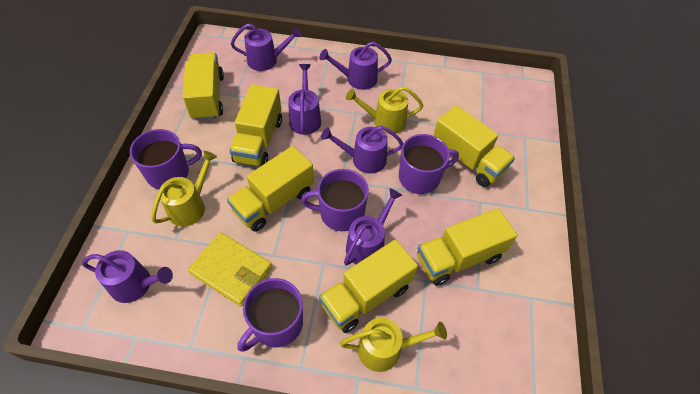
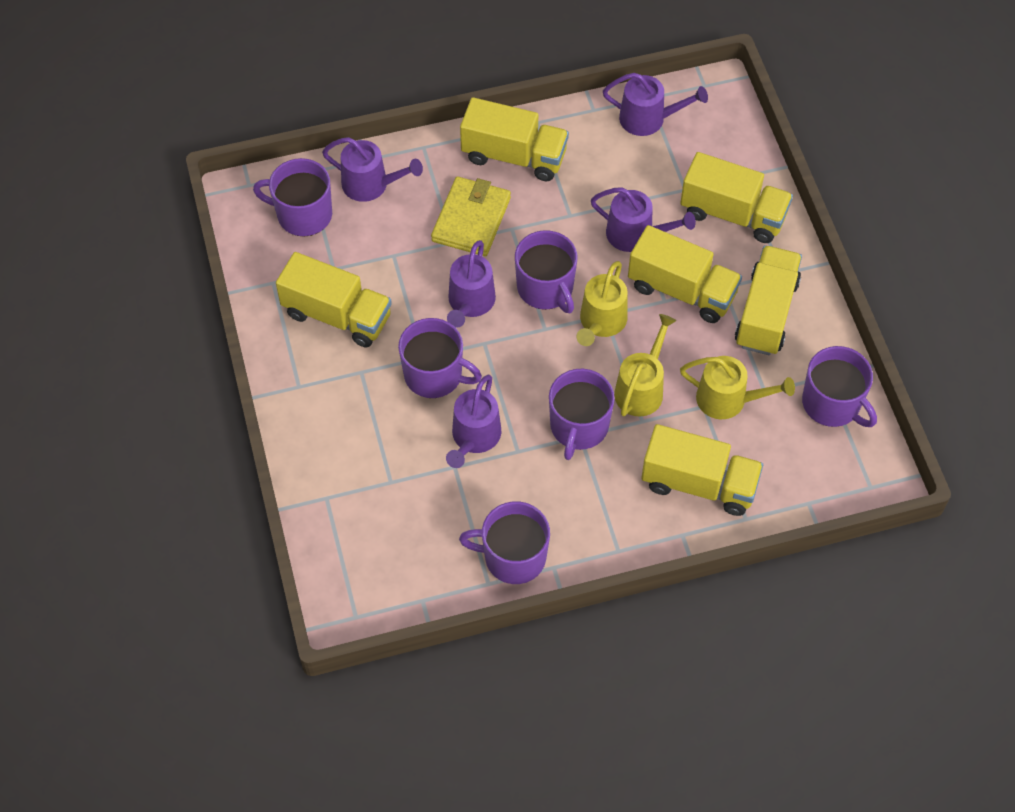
purple mug: 4 -> 6
purple watering can: 6 -> 5

